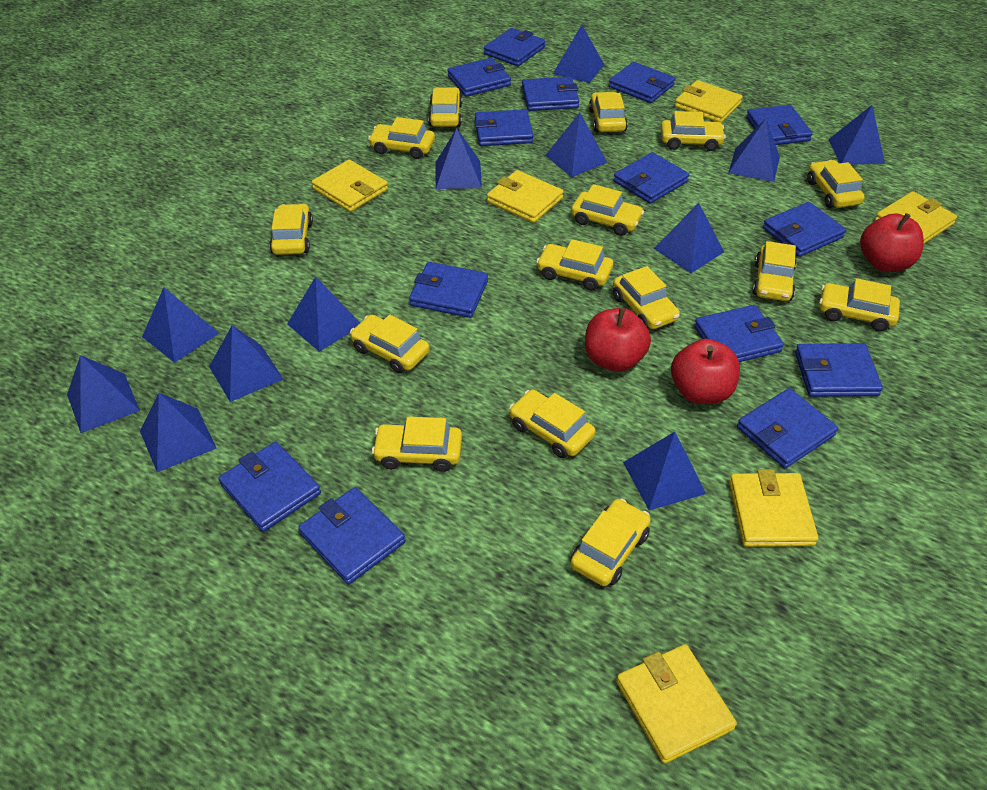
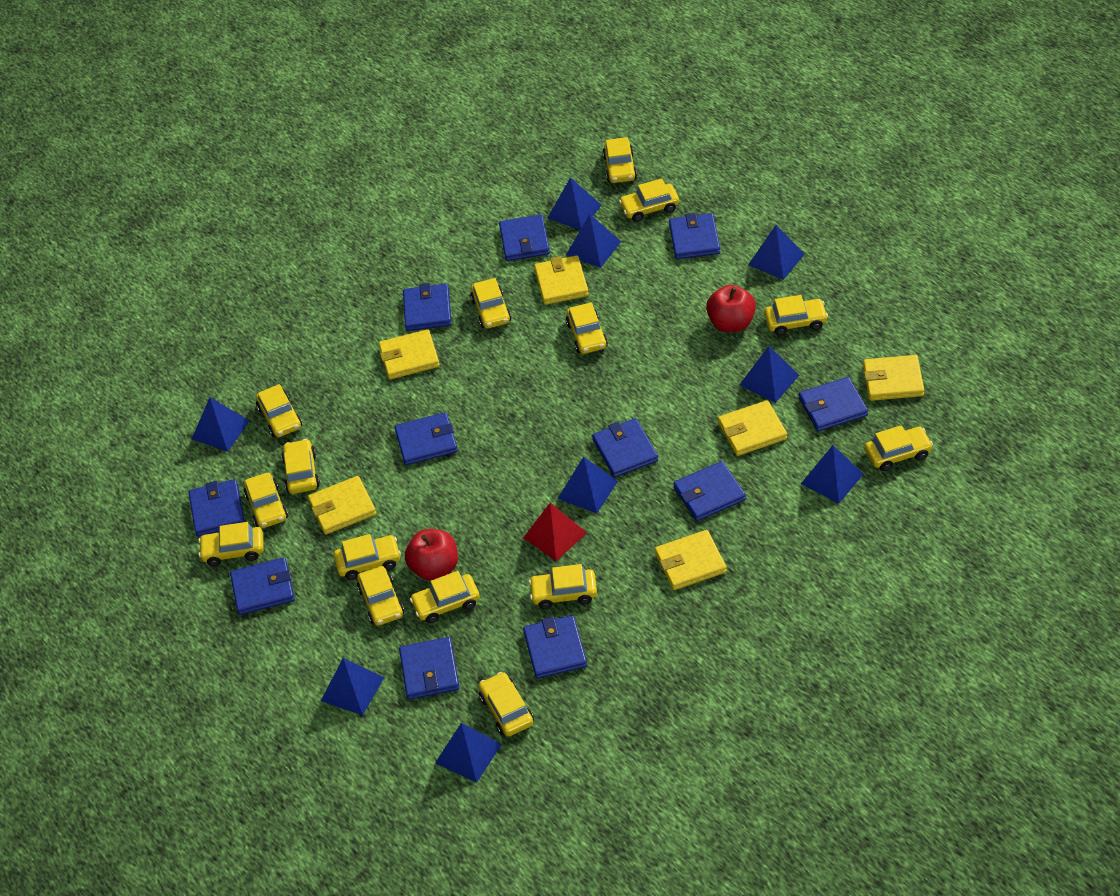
blue pyramid: 12 -> 9
blue wallet: 14 -> 11
red apple: 3 -> 2
red pyramid: 0 -> 1

